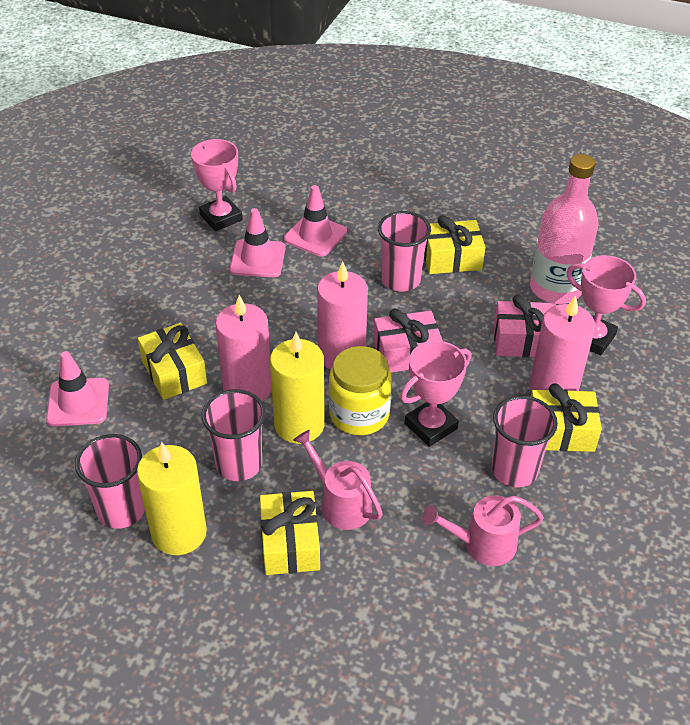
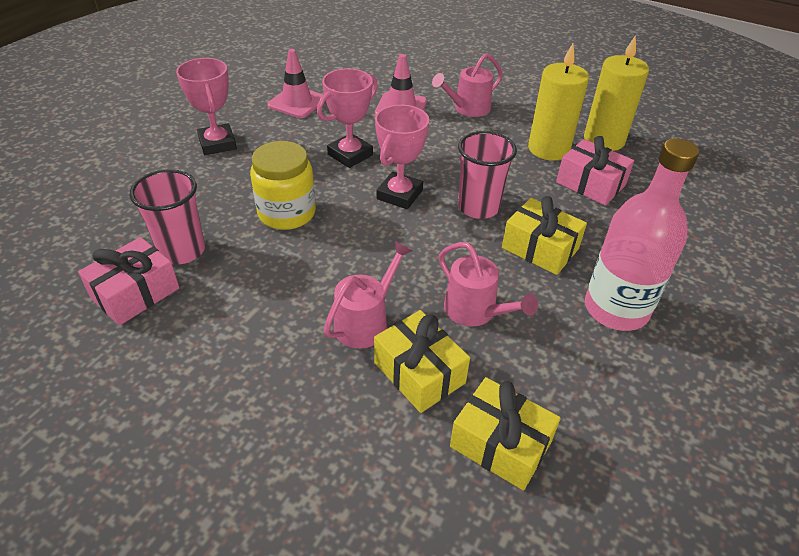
pink candle: 3 -> 0
pink cup: 4 -> 2
pink traffic cone: 3 -> 2
pink watering can: 2 -> 3
yellow gift: 4 -> 3

